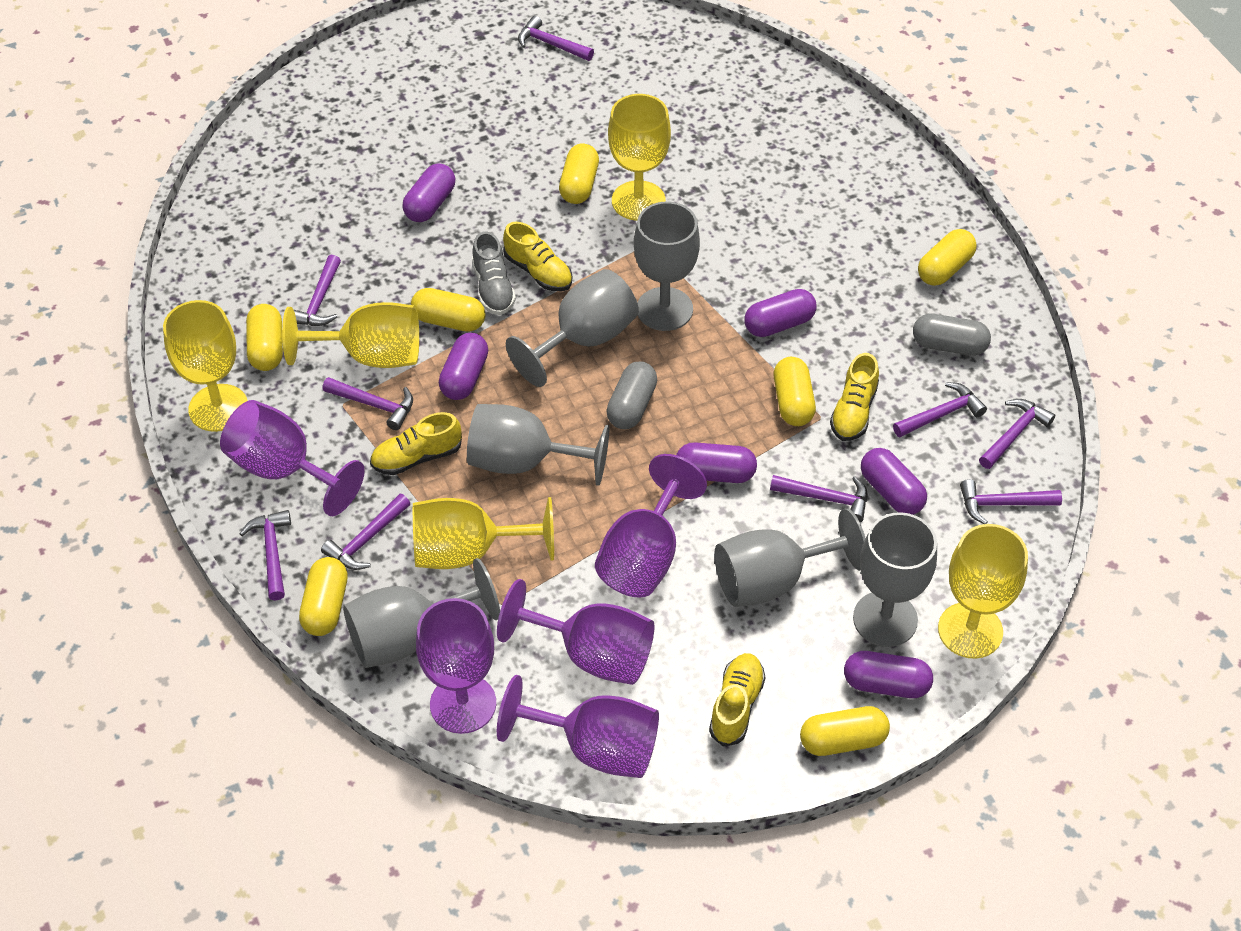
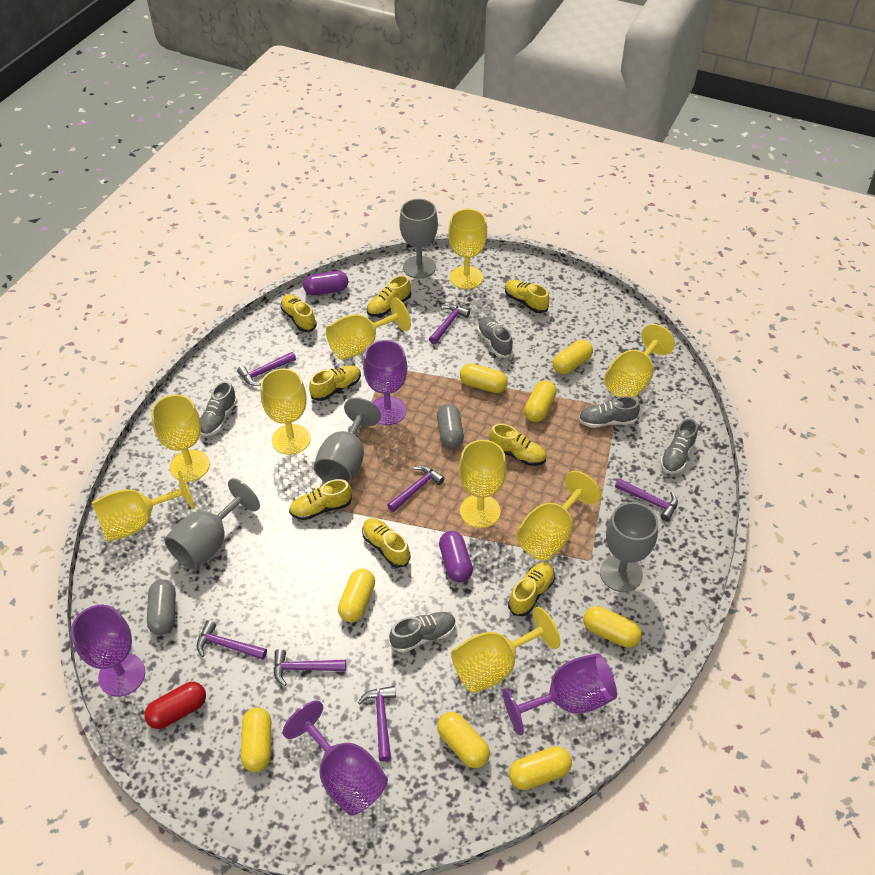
grey goblet: 6 -> 4
grey shoe: 1 -> 5
purple capsule: 6 -> 2
purple goblet: 5 -> 4
purple hammer: 9 -> 7
red capsule: 0 -> 1
yellow capsule: 7 -> 8
yellow goblet: 5 -> 9
yellow shoe: 4 -> 8

